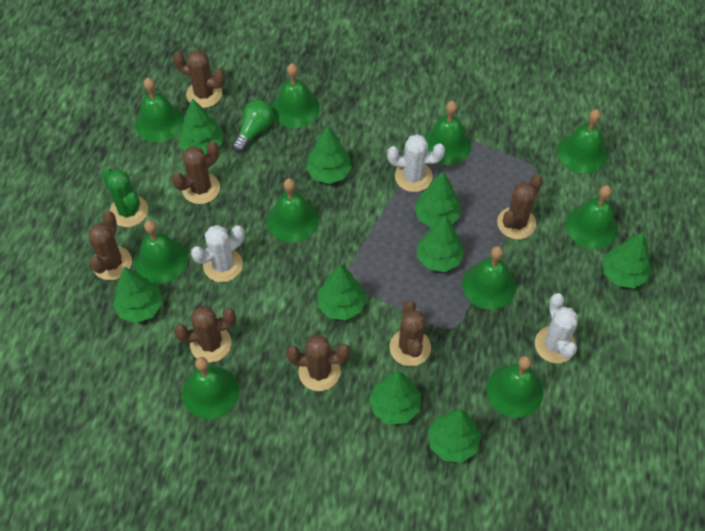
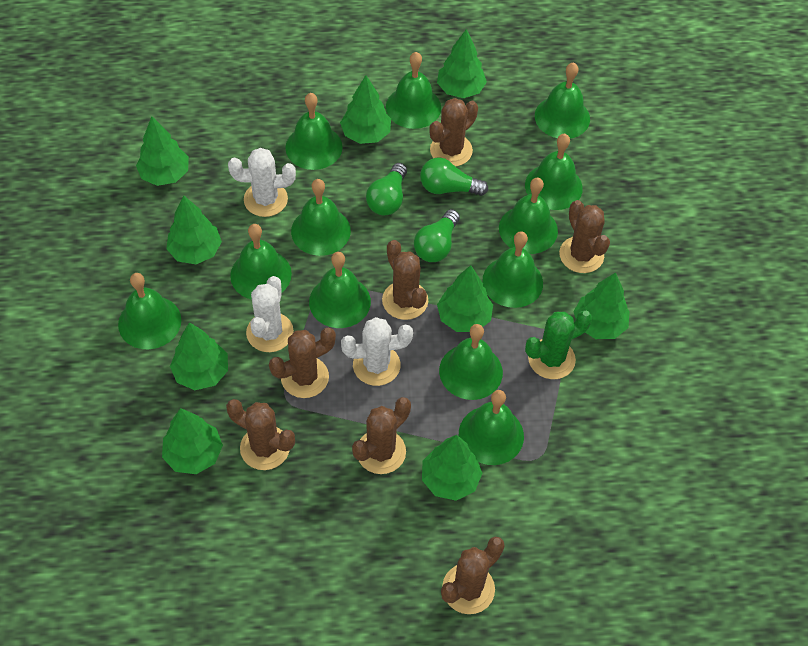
green bell: 10 -> 12
green light bulb: 1 -> 3

